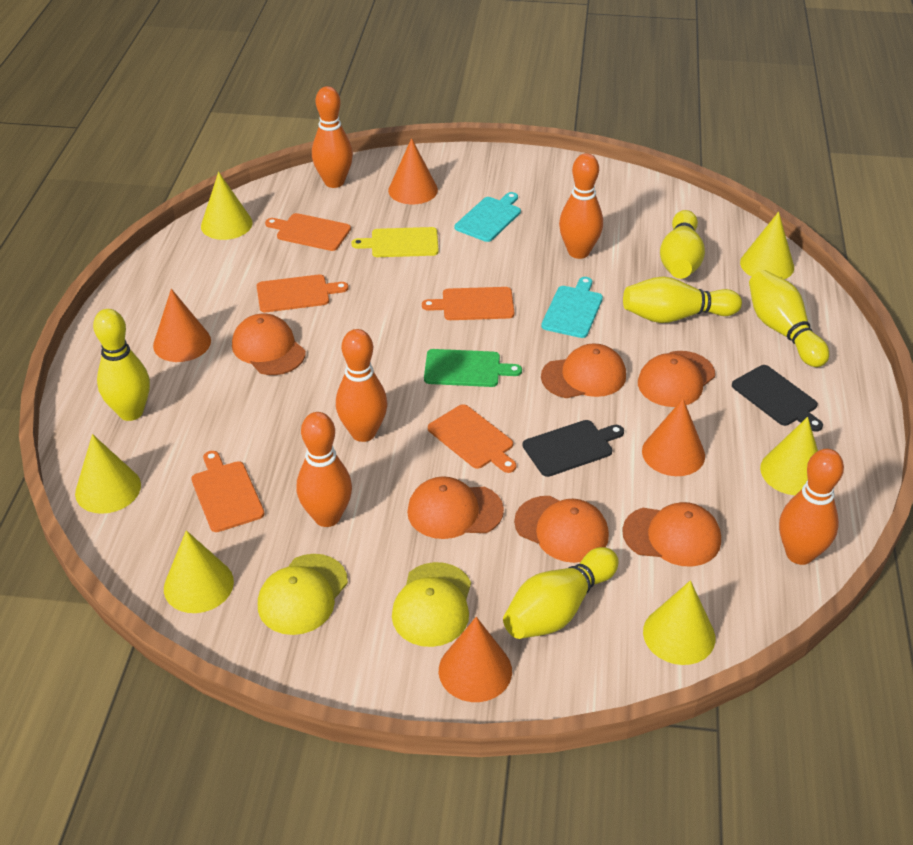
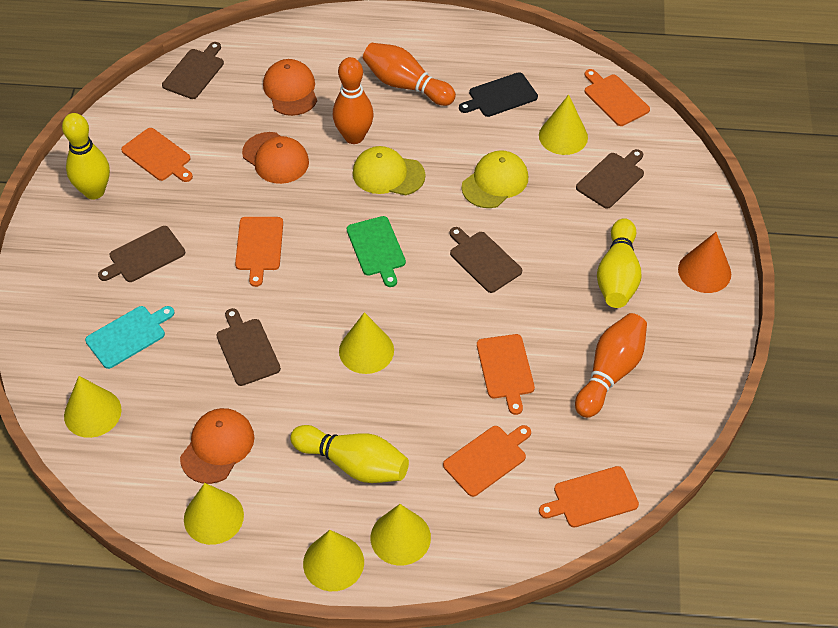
black cutting board: 2 -> 1
brown cutting board: 0 -> 5
orange bowling pin: 5 -> 3
orange cap: 6 -> 3
orange cone: 4 -> 1
orange cutting board: 5 -> 6
turquoise cutting board: 2 -> 1
yellow bowling pin: 5 -> 3
yellow cutting board: 1 -> 0

